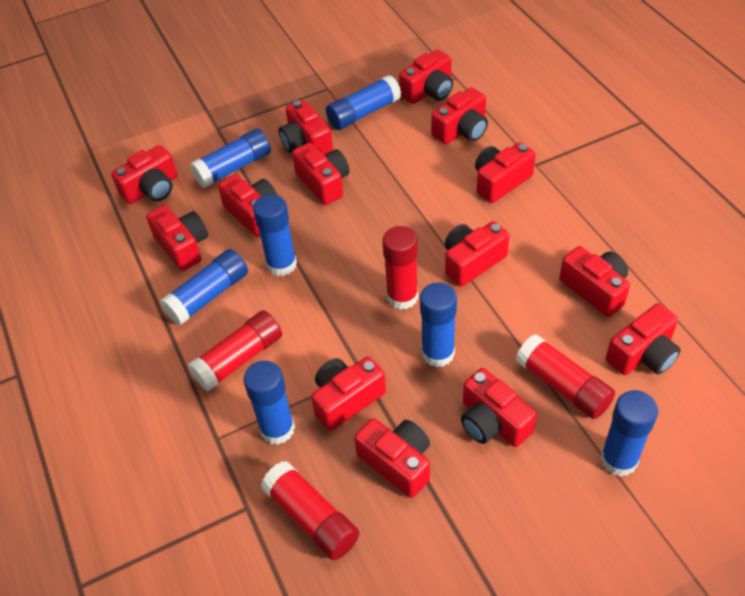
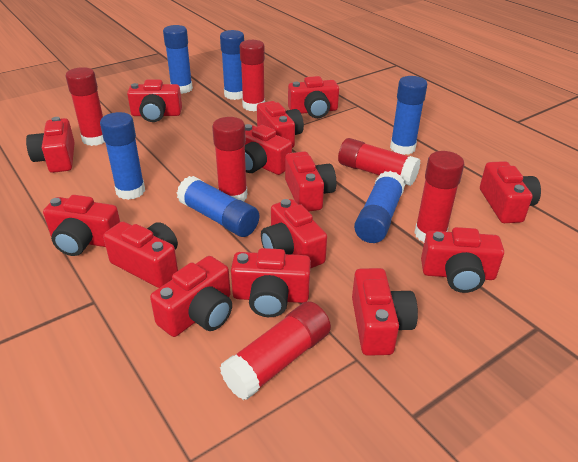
blue glue stick: 7 -> 6
red glue stick: 4 -> 6

